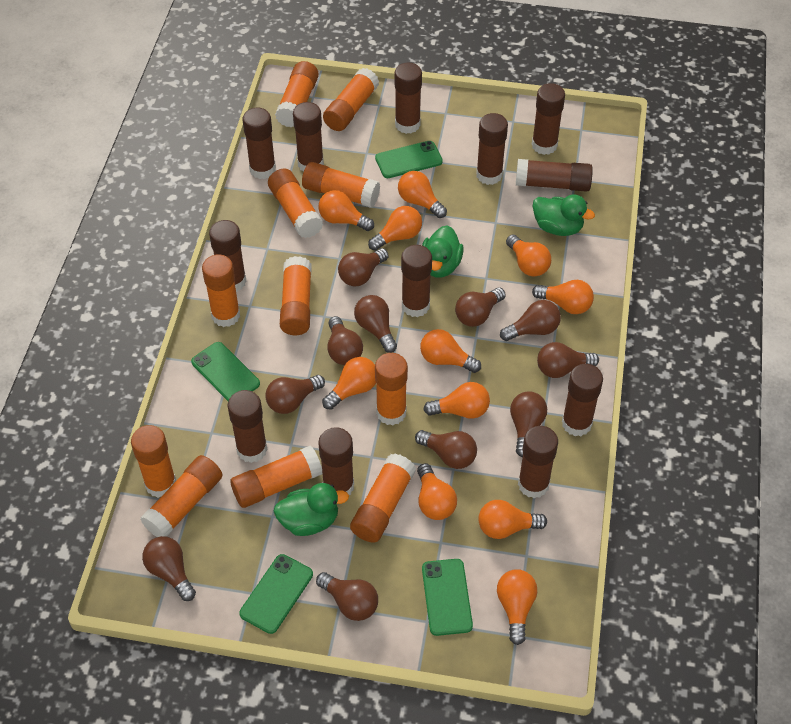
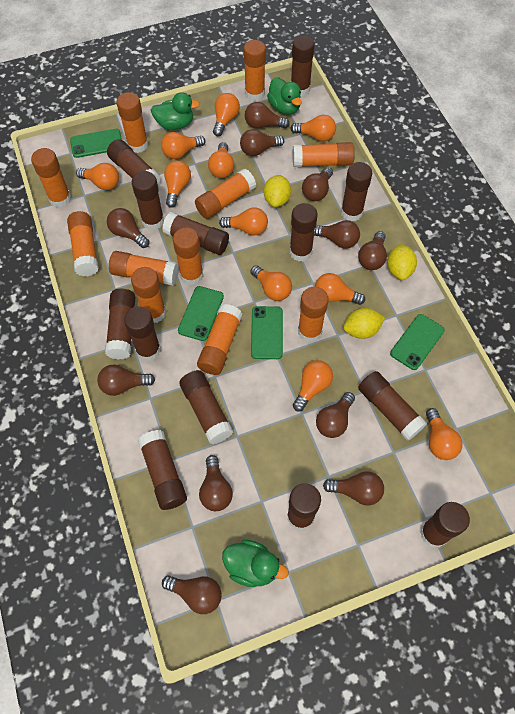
brown glue stick: 12 -> 13
yellow lemon: 0 -> 3

